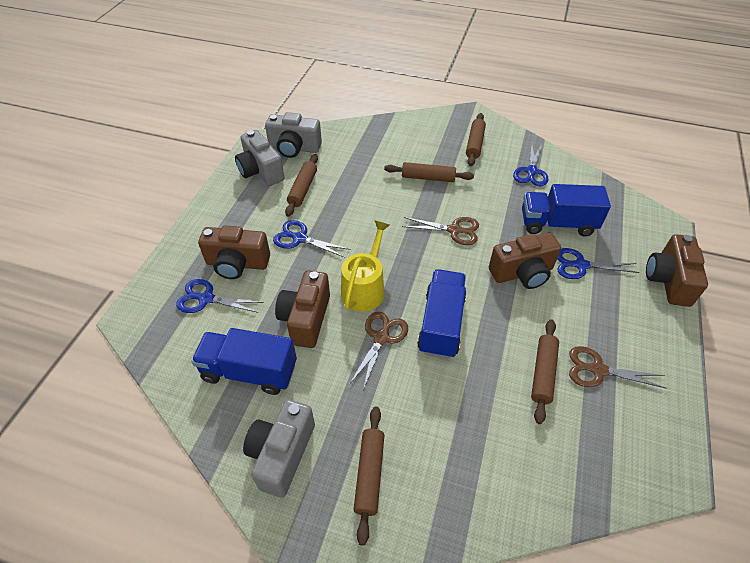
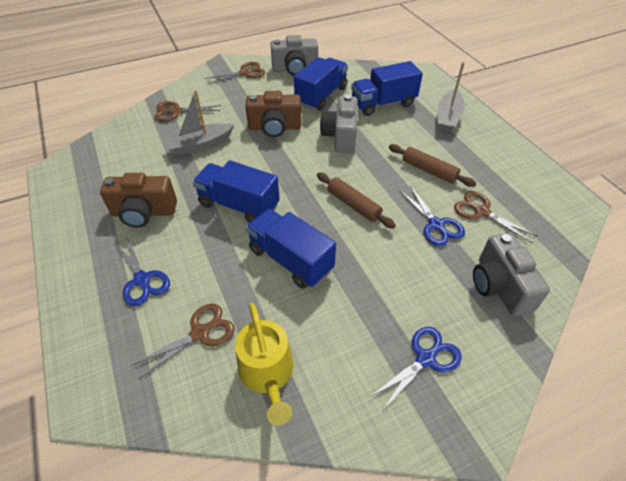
blue scissors: 4 -> 3
blue truck: 3 -> 4
brown camera: 4 -> 2
brown rolling pin: 5 -> 2
brown scissors: 3 -> 4
grey boat: 0 -> 2

